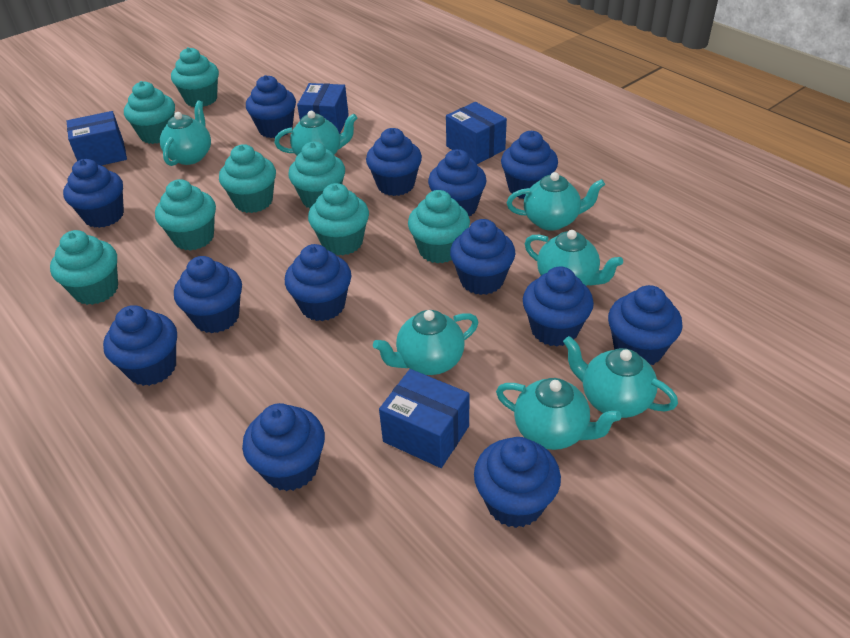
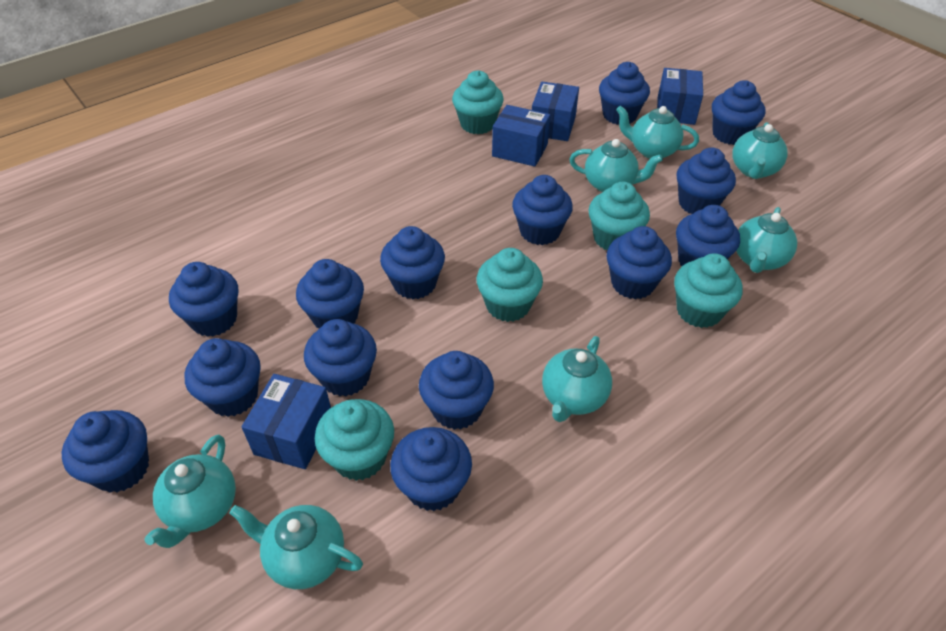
blue cupcake: 13 -> 14
turquoise cupcake: 8 -> 5

